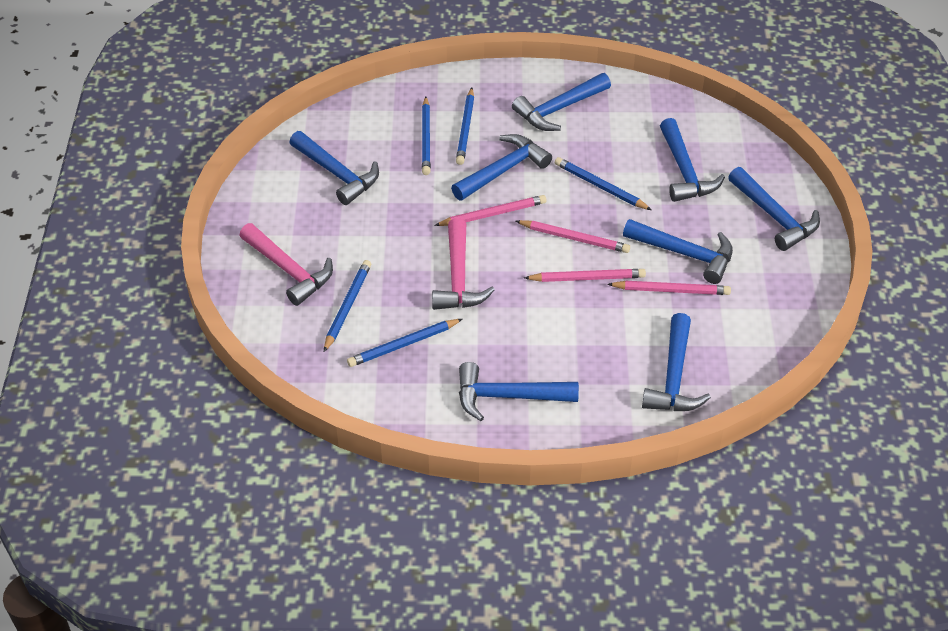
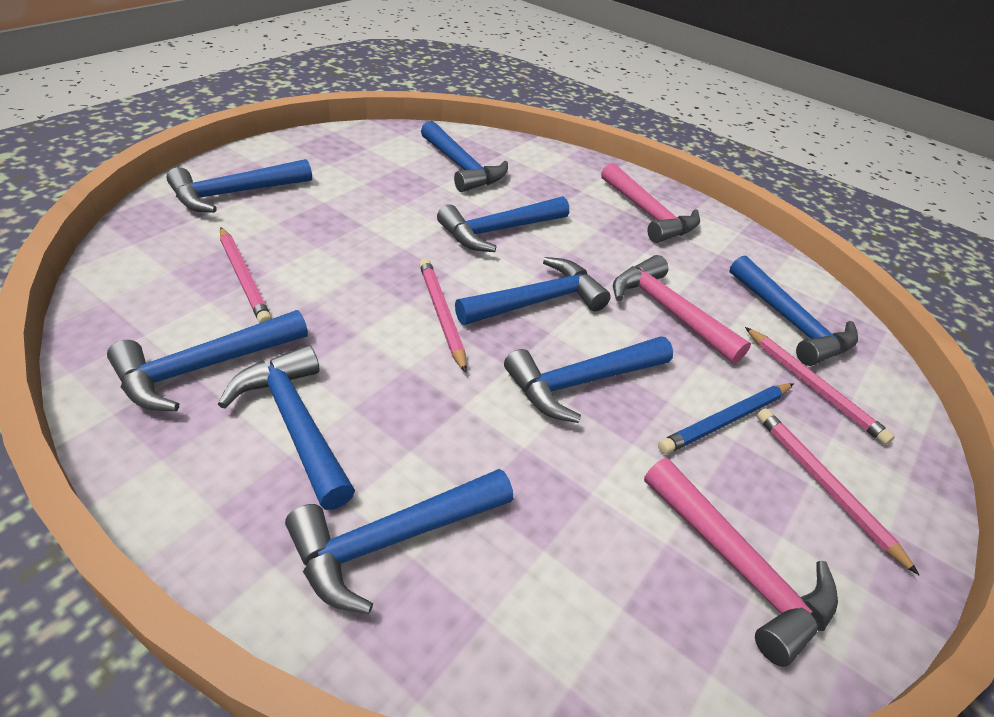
blue hammer: 8 -> 9
blue pencil: 5 -> 1
pink hammer: 2 -> 3

